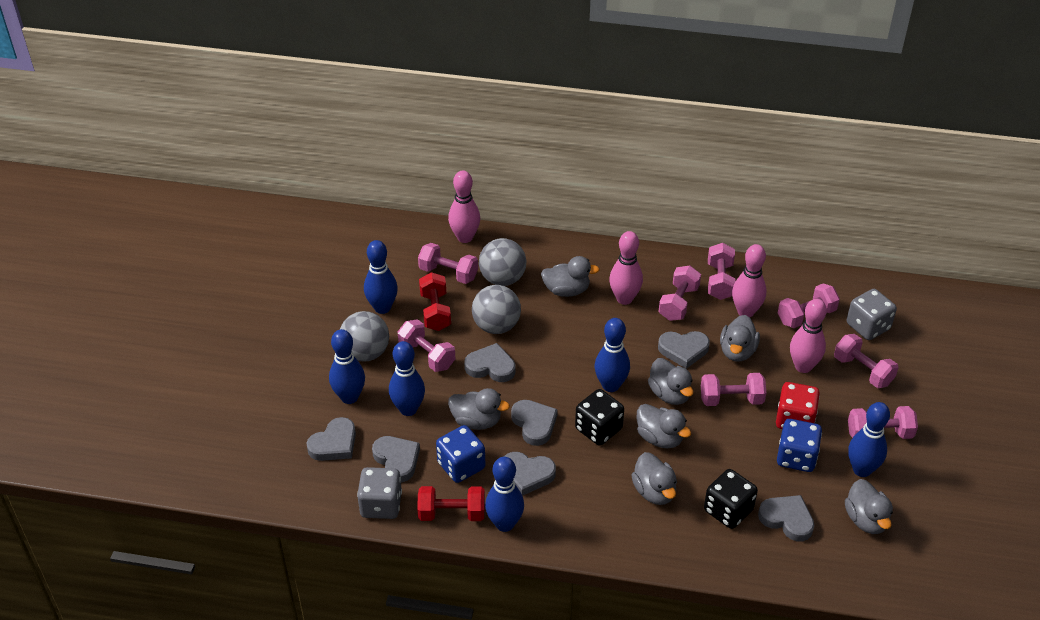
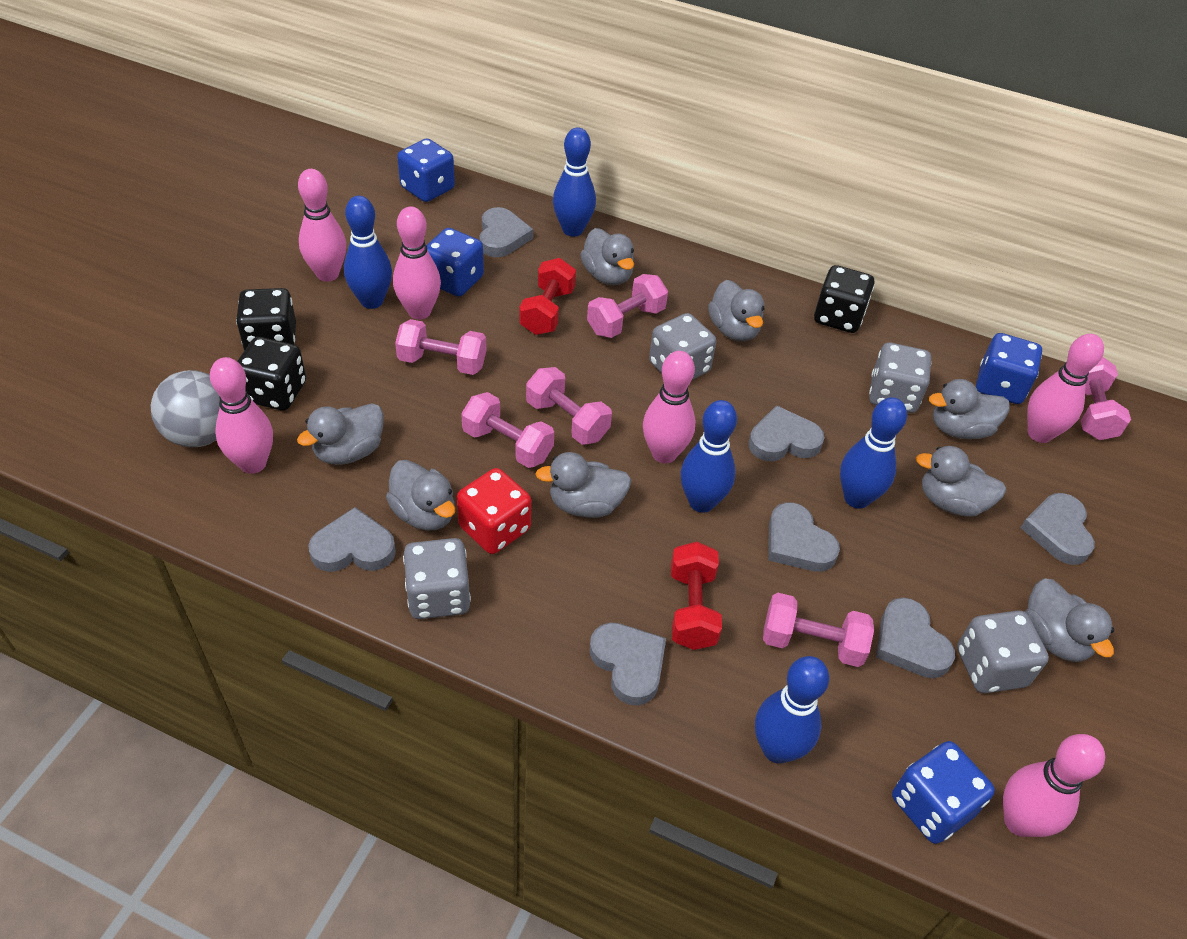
black dice: 2 -> 3
blue bowling pin: 6 -> 5
blue dice: 2 -> 4
grey ball: 3 -> 1
grey dice: 2 -> 4
grey duck: 7 -> 8
pink bowling pin: 4 -> 6
pink dumbbell: 8 -> 6

